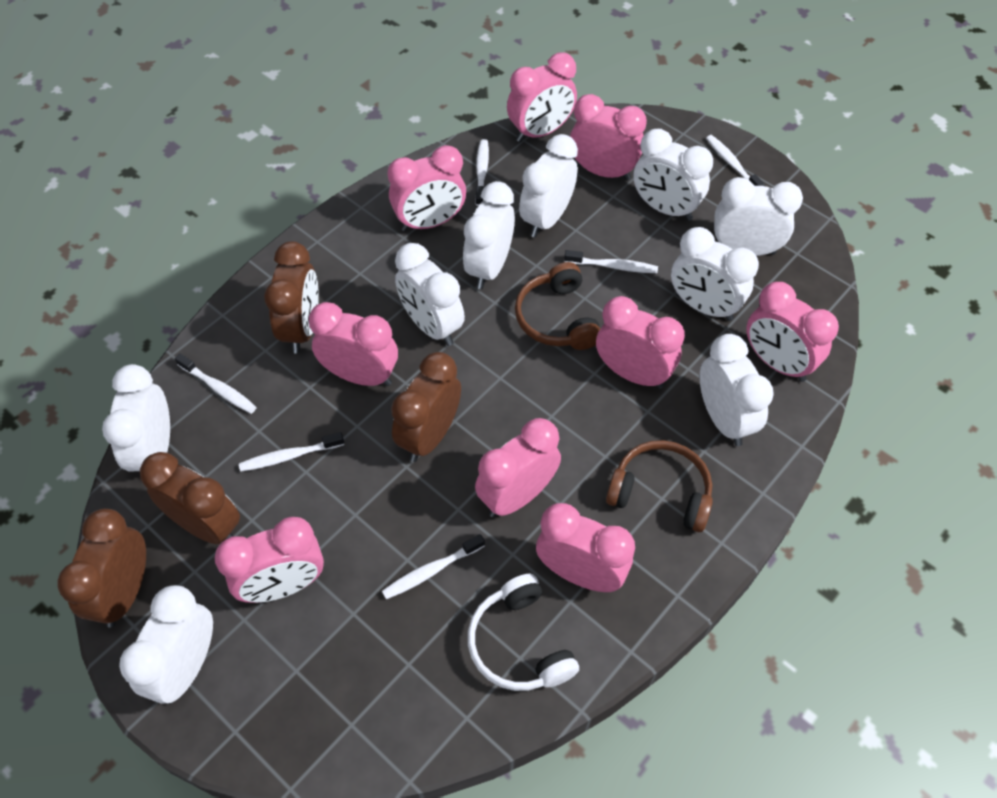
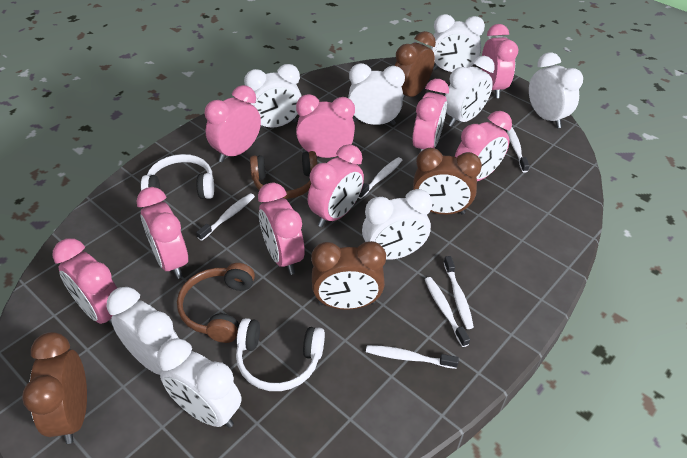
white clock: 9 -> 8
white headphones: 1 -> 2

